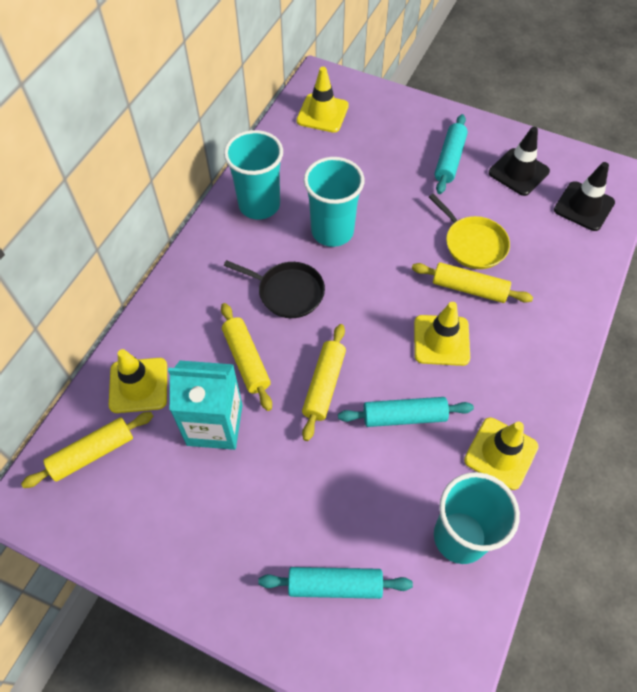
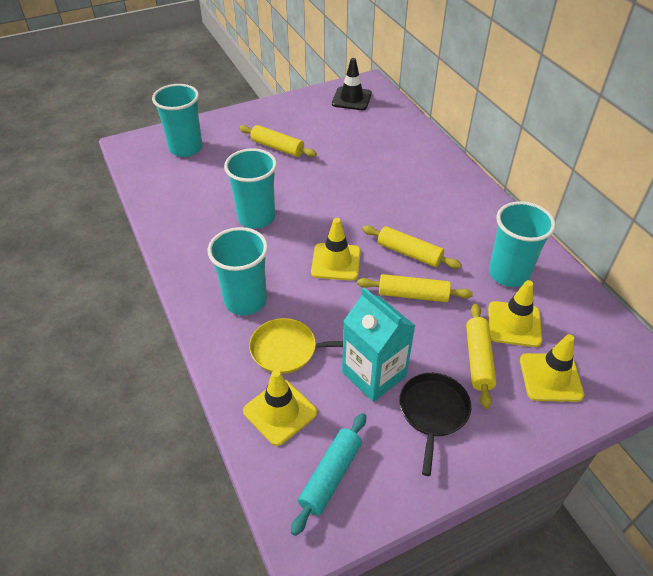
black traffic cone: 2 -> 1
turquoise cup: 3 -> 4
turquoise rolling pin: 3 -> 1

